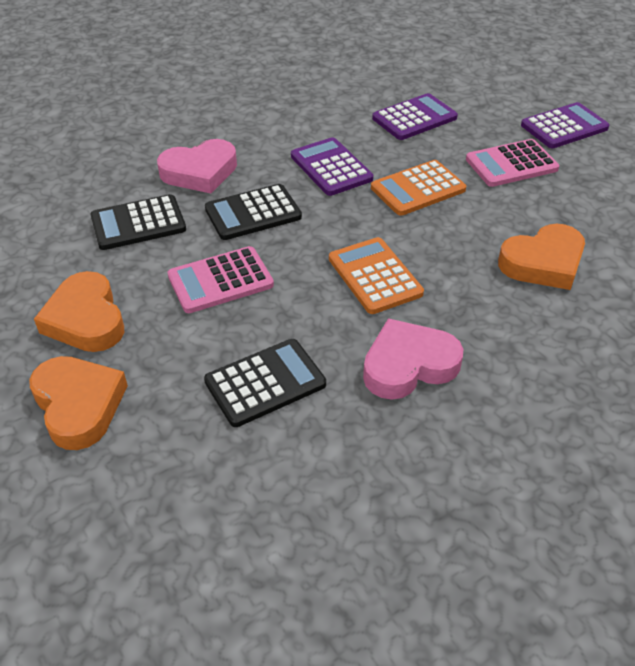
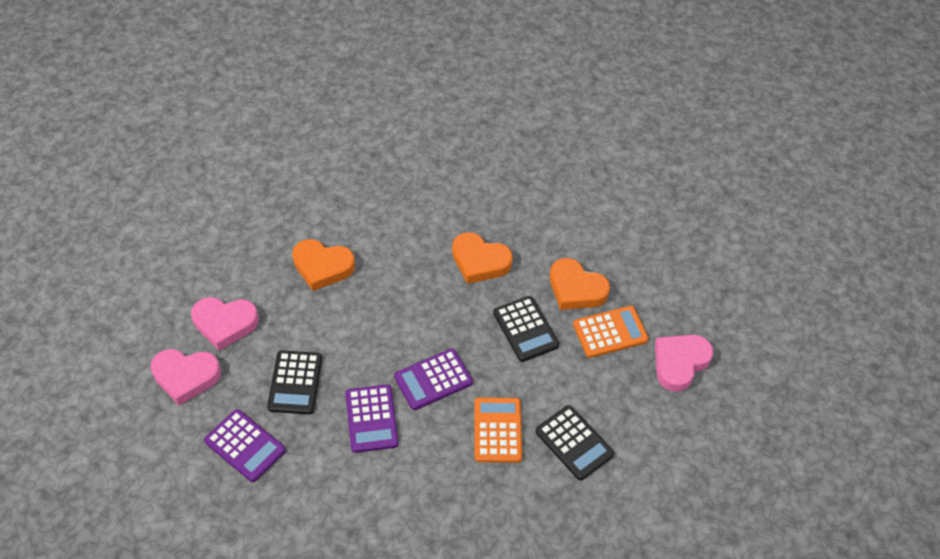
pink calculator: 2 -> 0
pink heart: 2 -> 3

